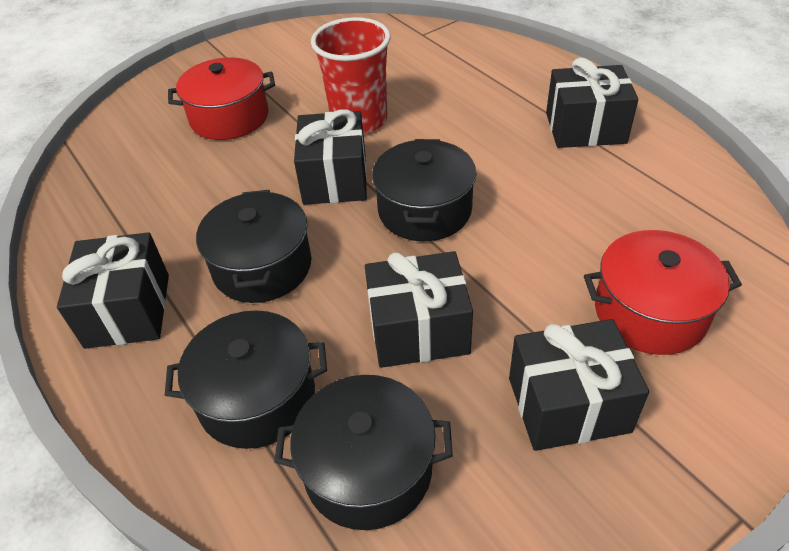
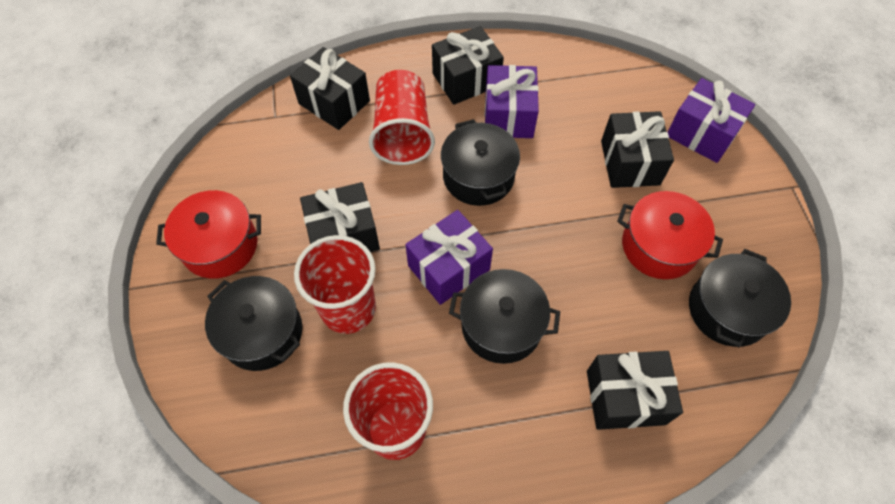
purple gift: 0 -> 3
red cup: 1 -> 3

